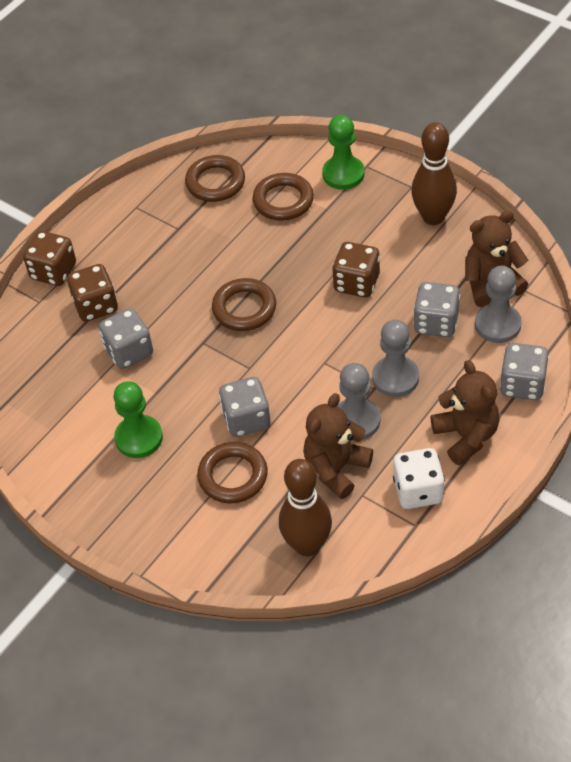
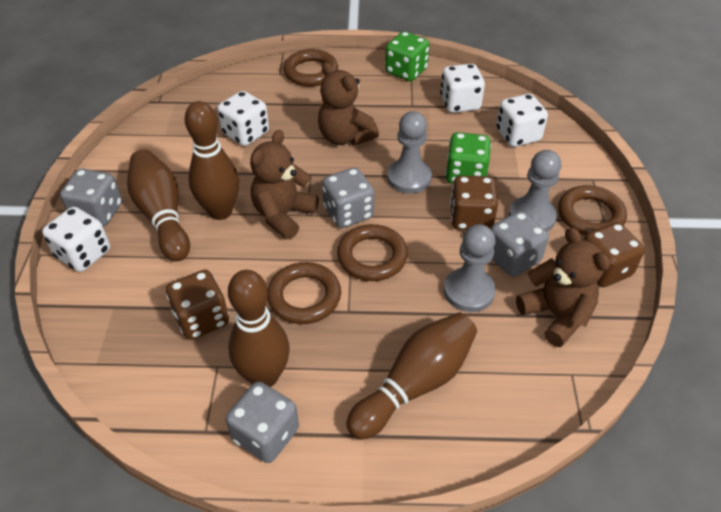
brown bowling pin: 2 -> 4
green dice: 0 -> 2
green pawn: 2 -> 0
white dice: 1 -> 4

